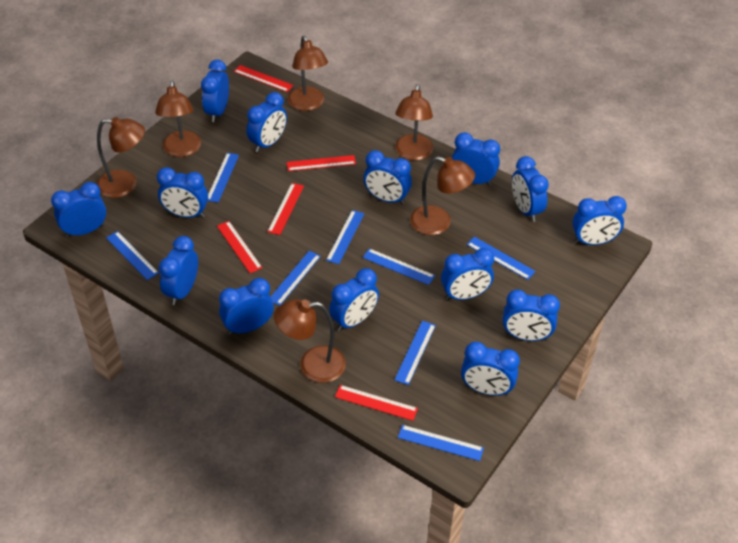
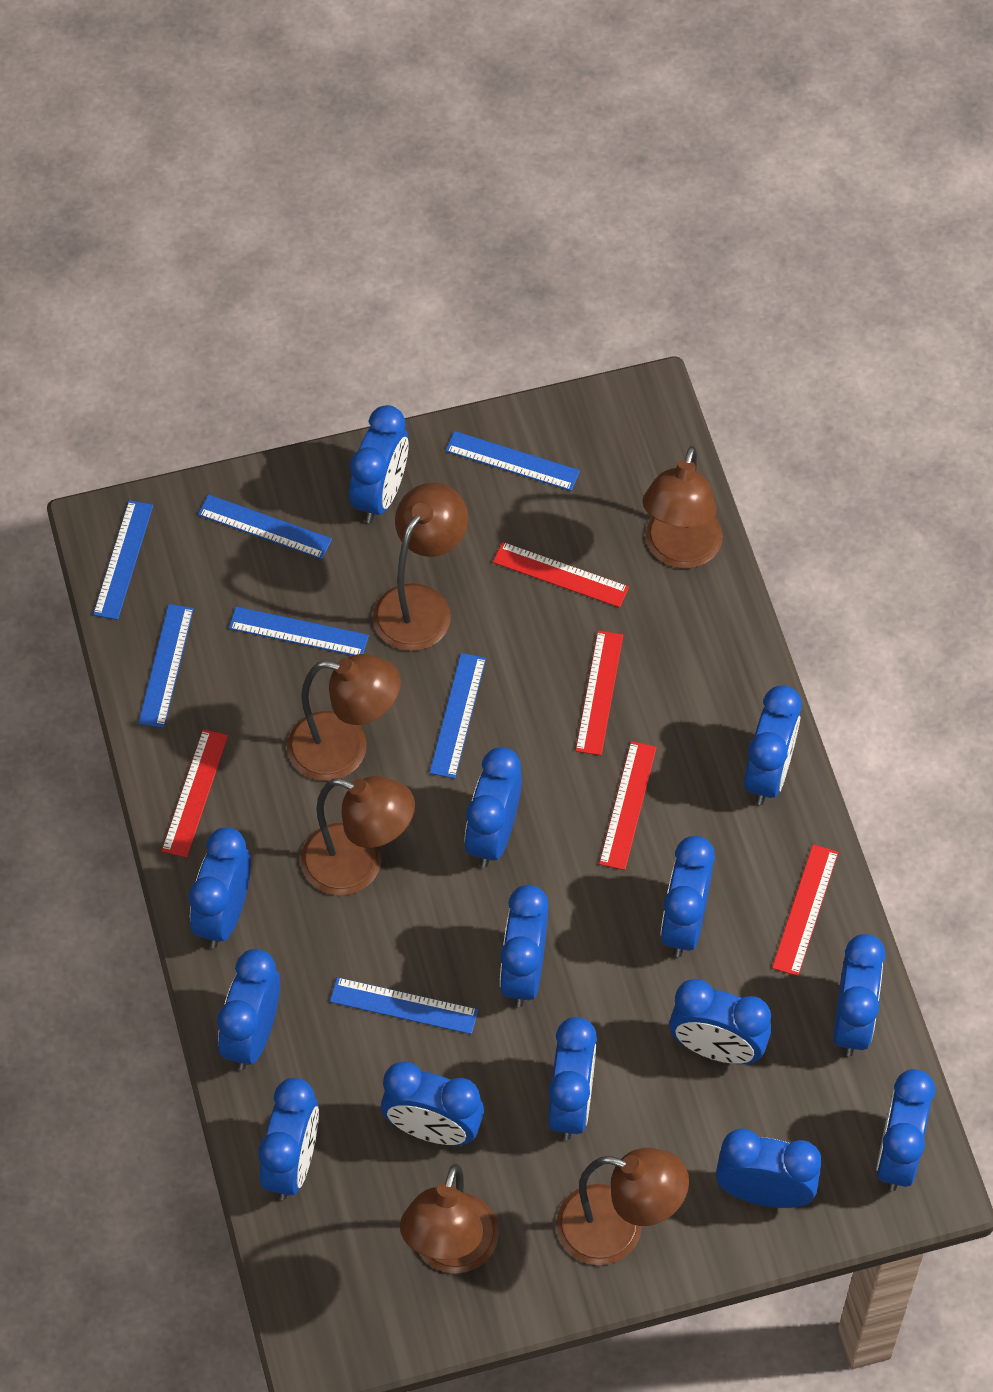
blue ruler: 8 -> 7

